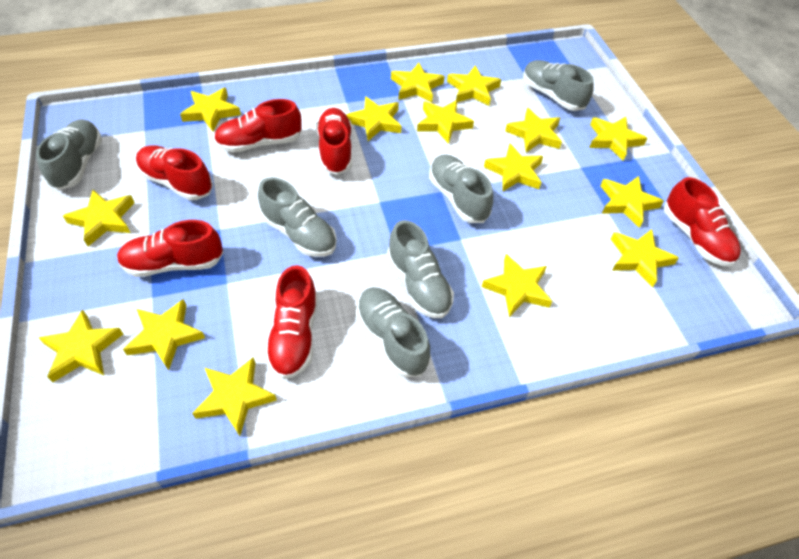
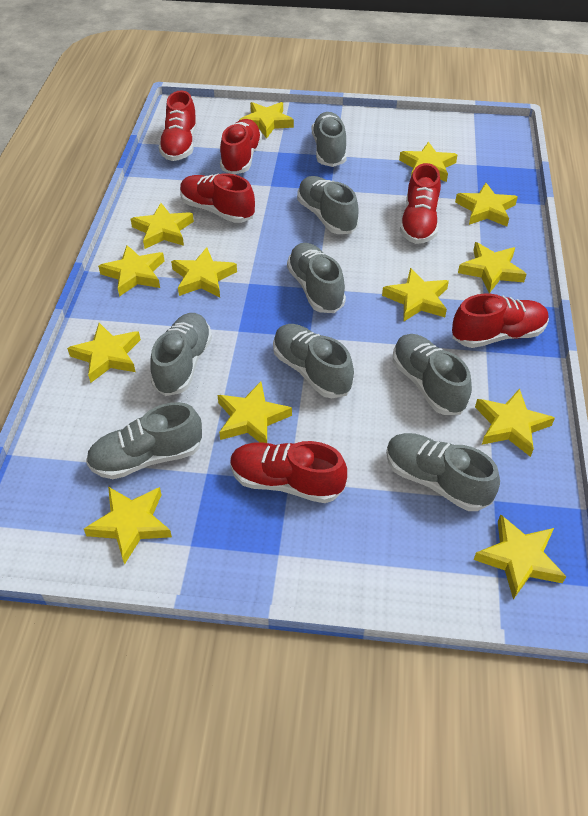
grey shoe: 6 -> 8
yellow star: 15 -> 13

